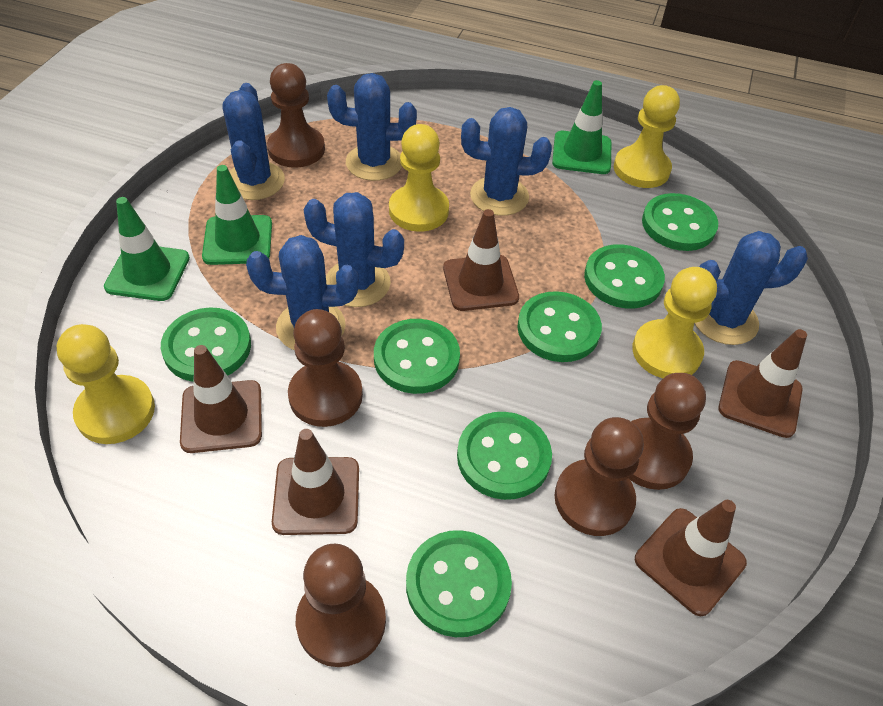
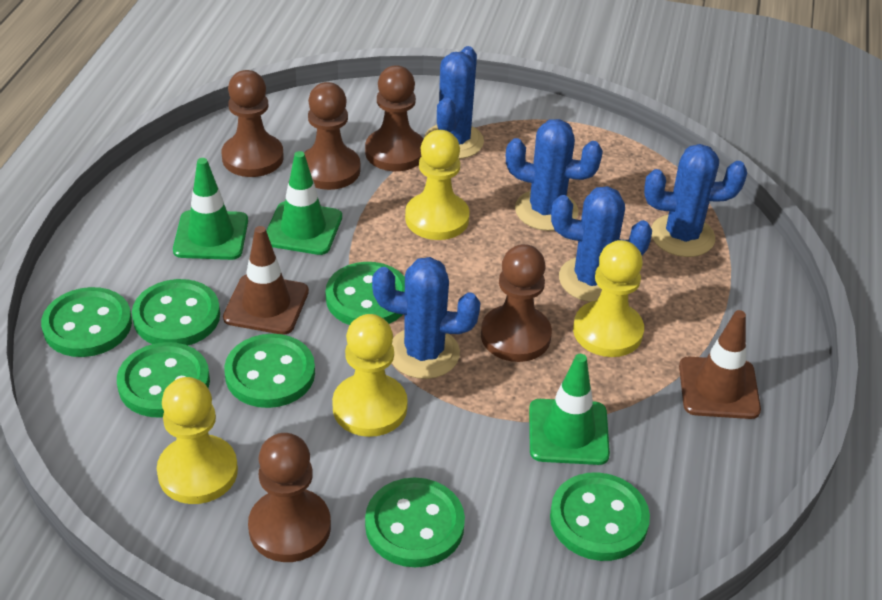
blue cactus: 6 -> 5
brown traffic cone: 5 -> 2

